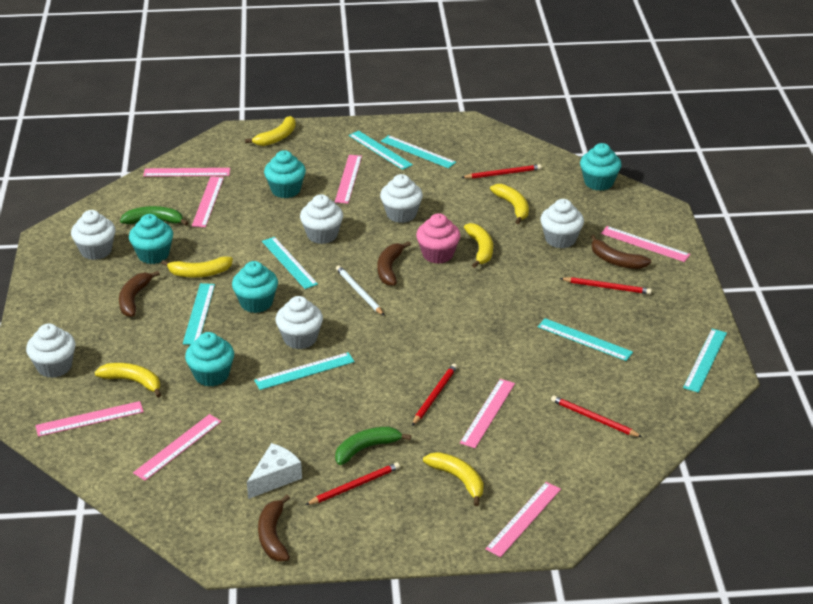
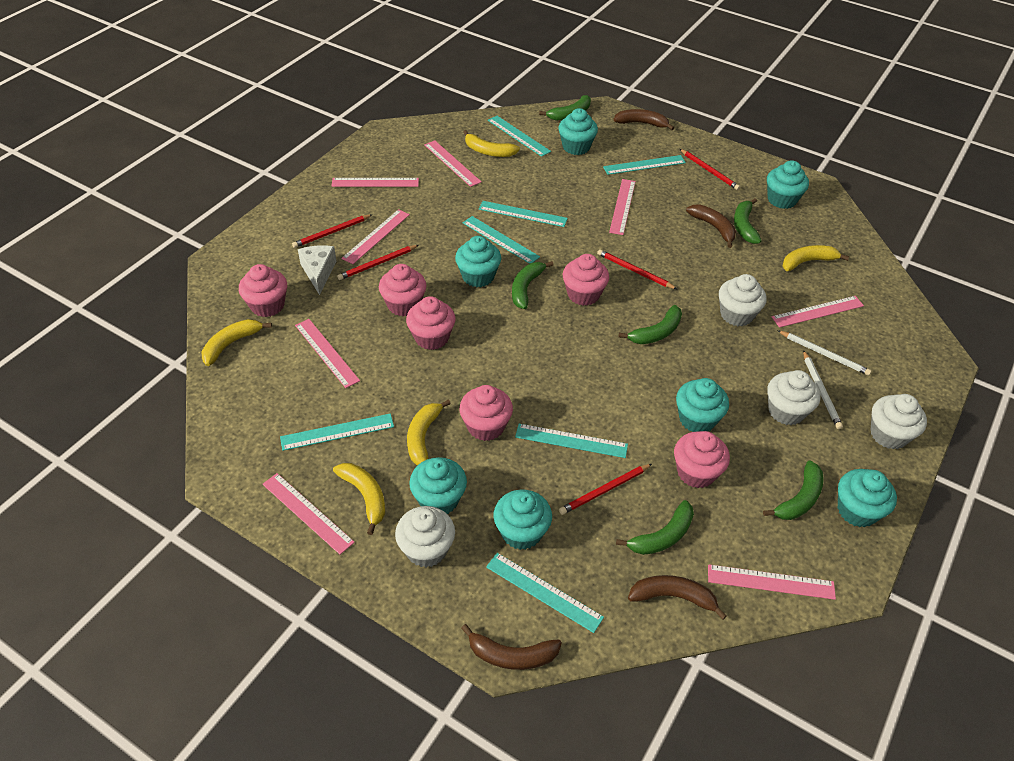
green banana: 2 -> 6
pink cupcake: 1 -> 6
turquoise cupcake: 5 -> 7
white cupcake: 6 -> 4
white pencil: 1 -> 2
yellow banana: 6 -> 5

